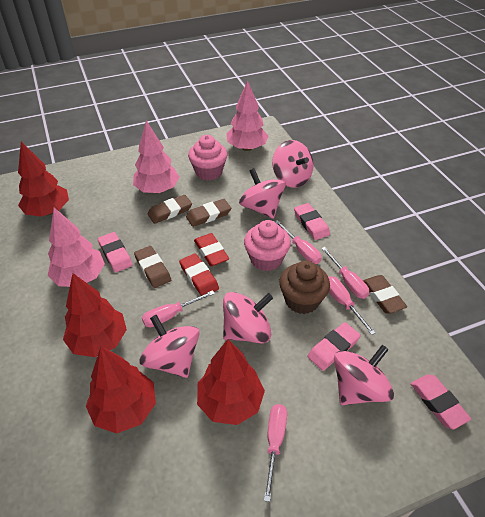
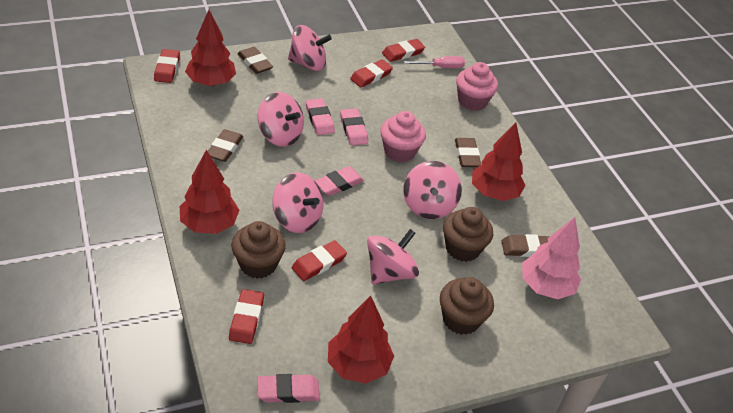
brown cupcake: 1 -> 3
pink screwdriver: 5 -> 1
pink tree: 3 -> 1
red eraser: 2 -> 5

